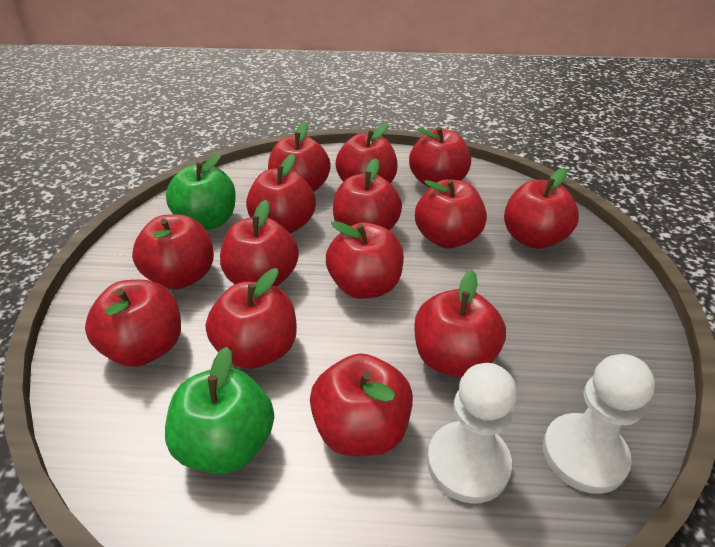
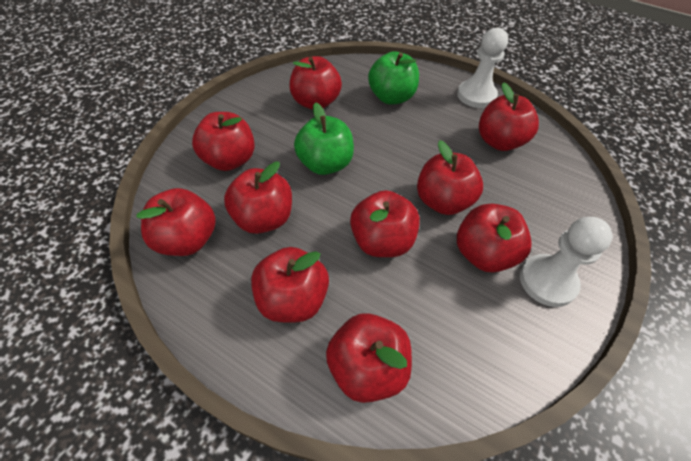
red apple: 14 -> 10

